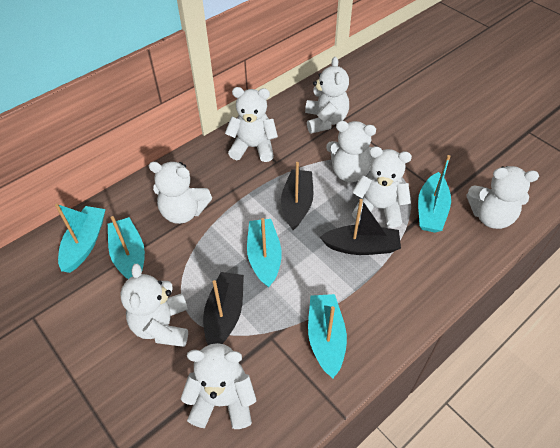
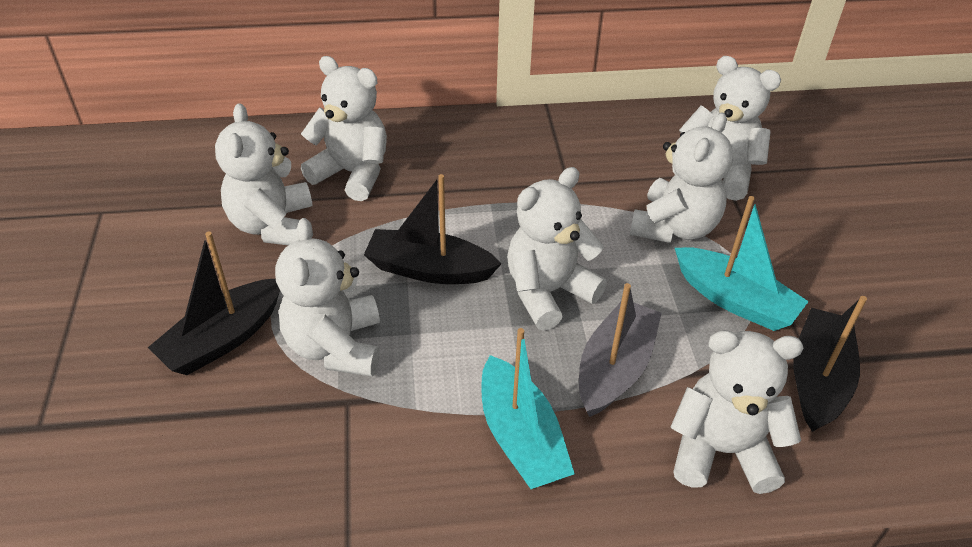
grey boat: 0 -> 1
turquoise boat: 5 -> 2
white teddy bear: 8 -> 7

